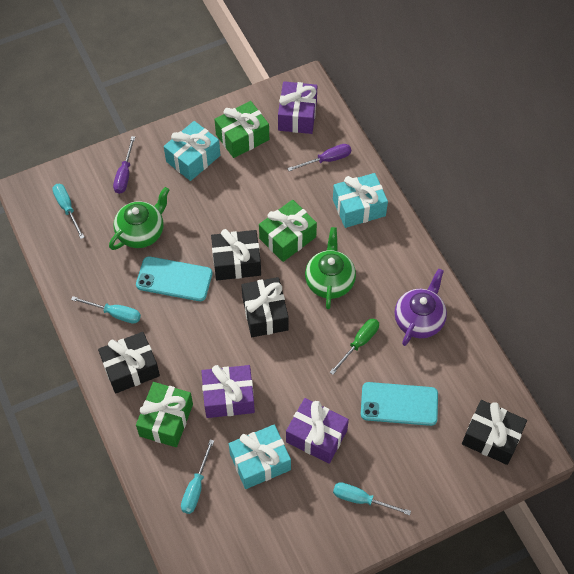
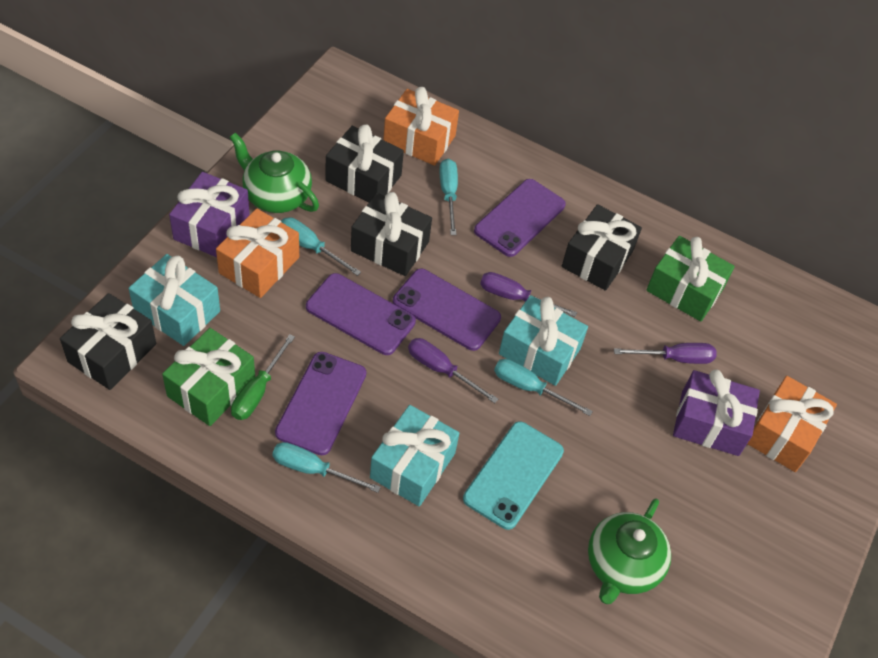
green gift: 3 -> 2
orange gift: 0 -> 3
purple gift: 3 -> 2
purple phone: 0 -> 4
purple screwdriver: 2 -> 3
purple teapot: 1 -> 0
turquoise phone: 2 -> 1

